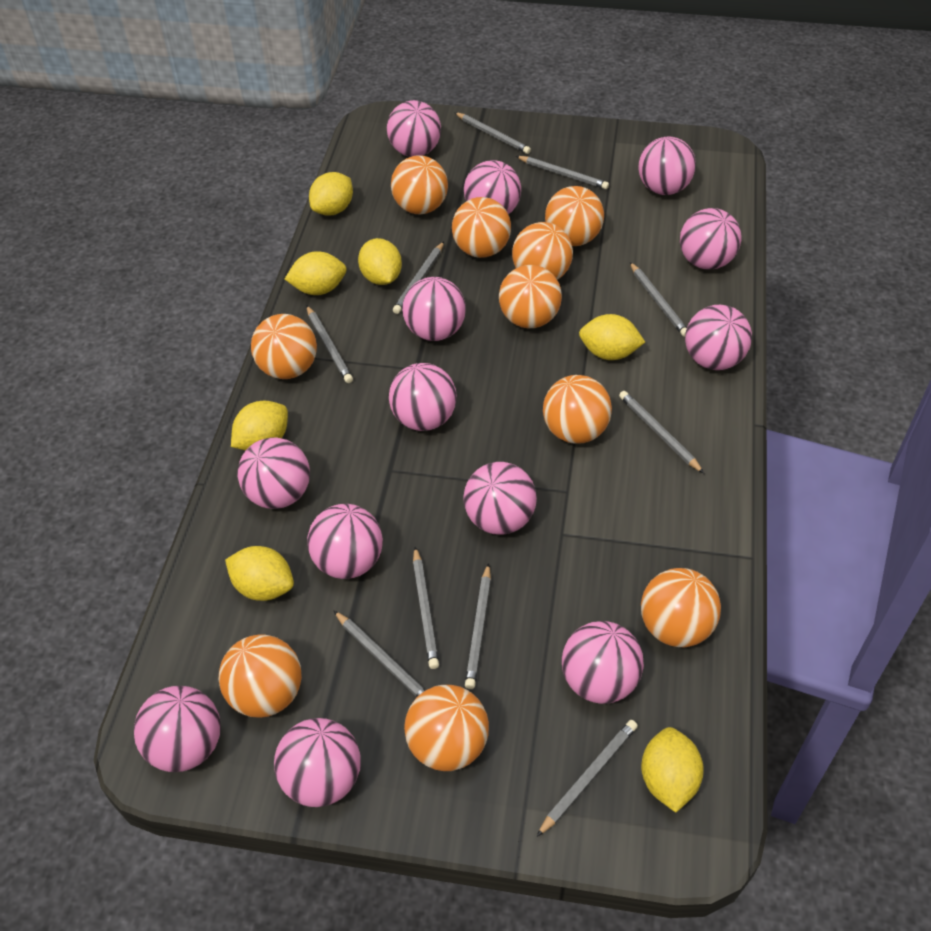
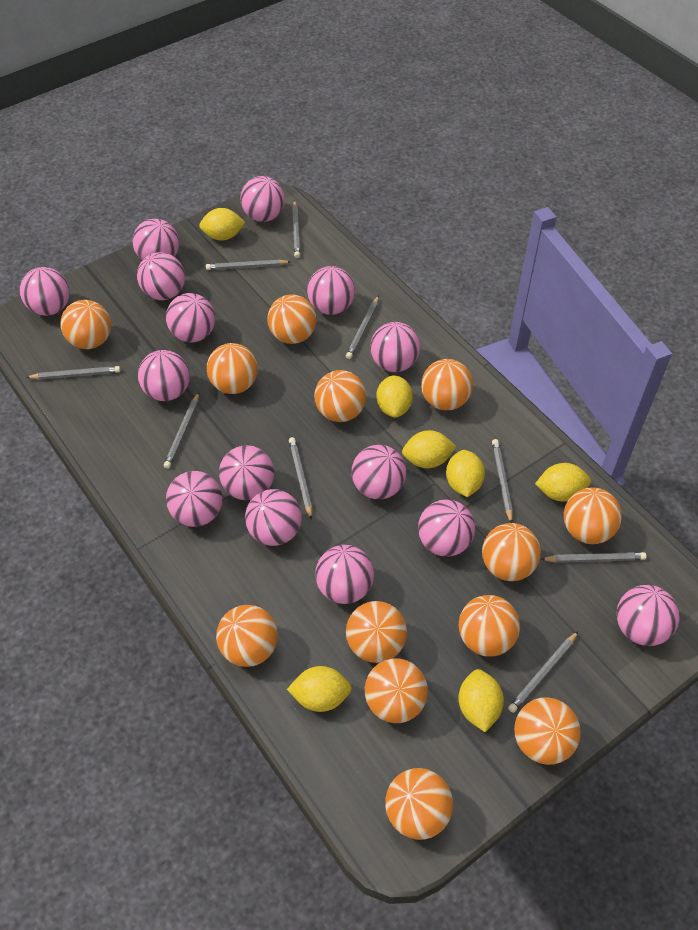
grey pencil: 10 -> 9
orange ball: 10 -> 13
pink ball: 13 -> 15

